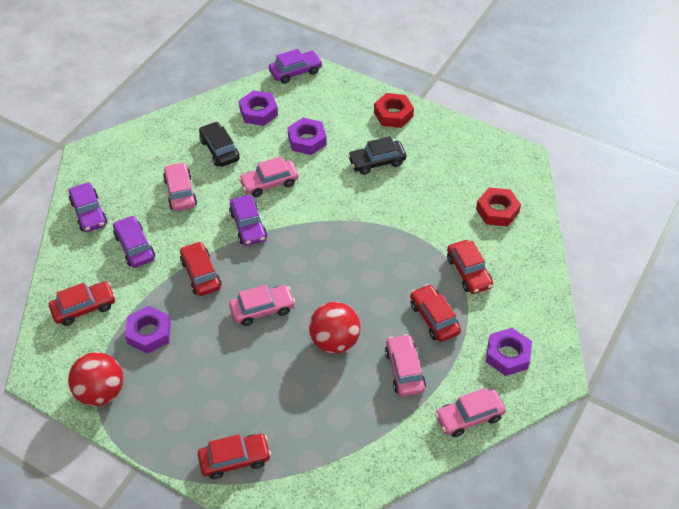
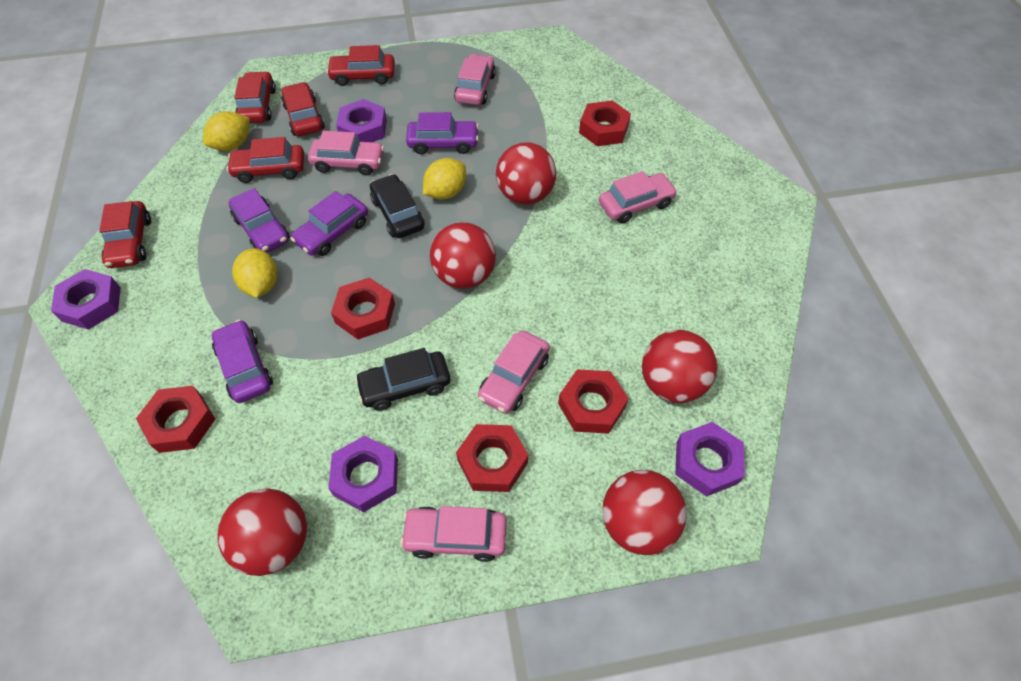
red ball: 2 -> 5
red nut: 2 -> 5
yellow lemon: 0 -> 3

